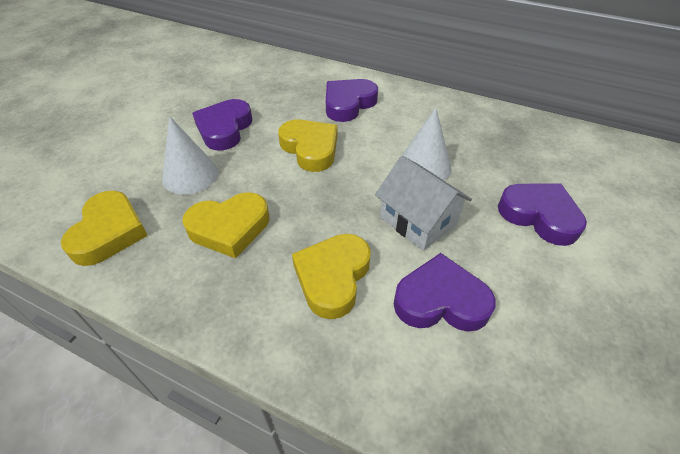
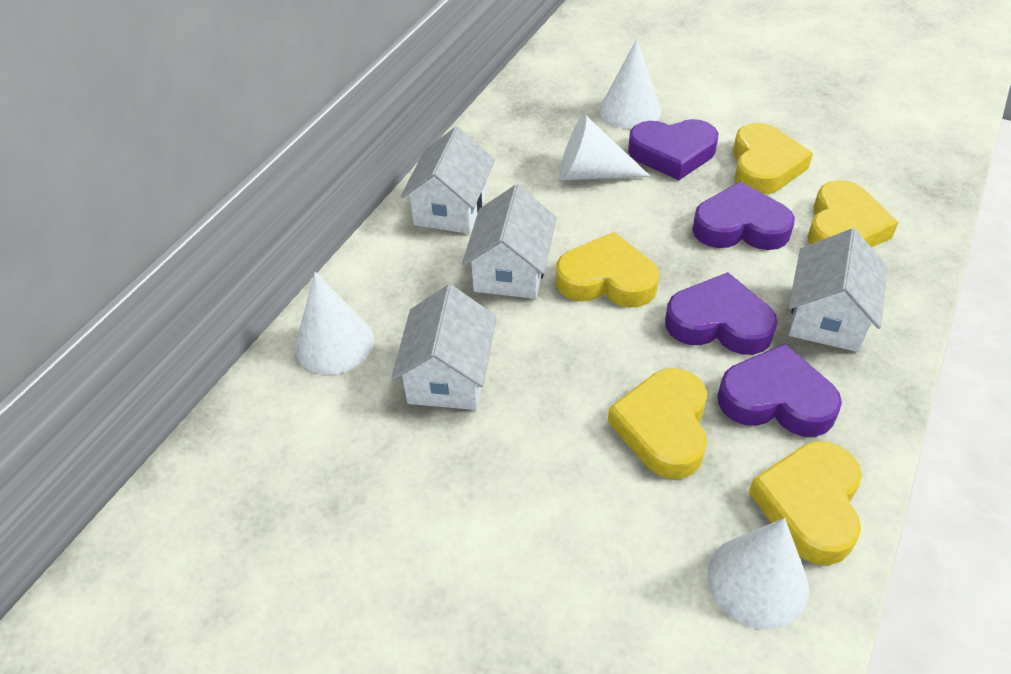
white cone: 2 -> 4
white house: 1 -> 4
yellow heart: 4 -> 5

